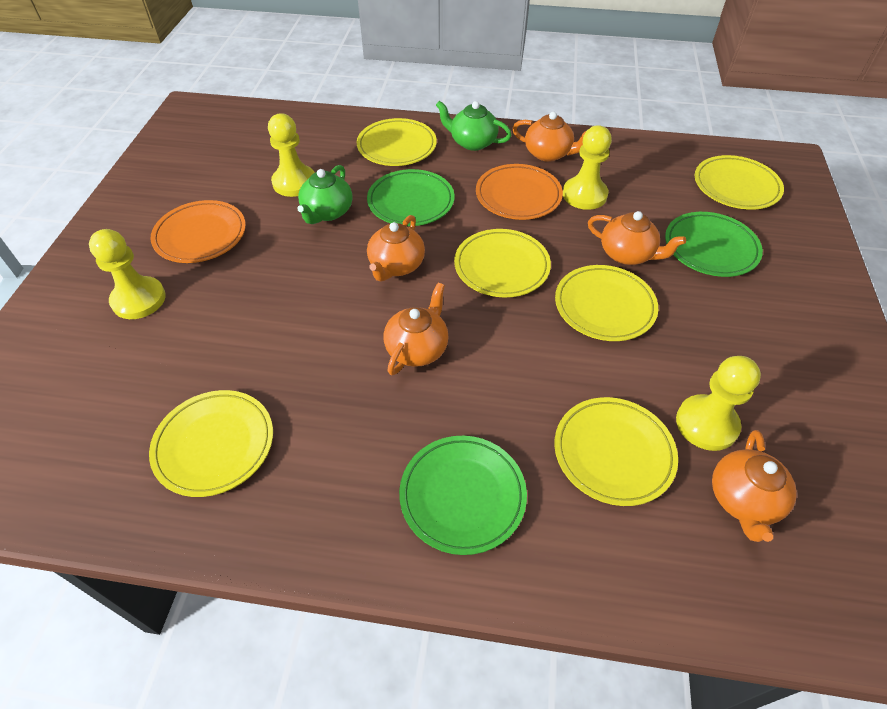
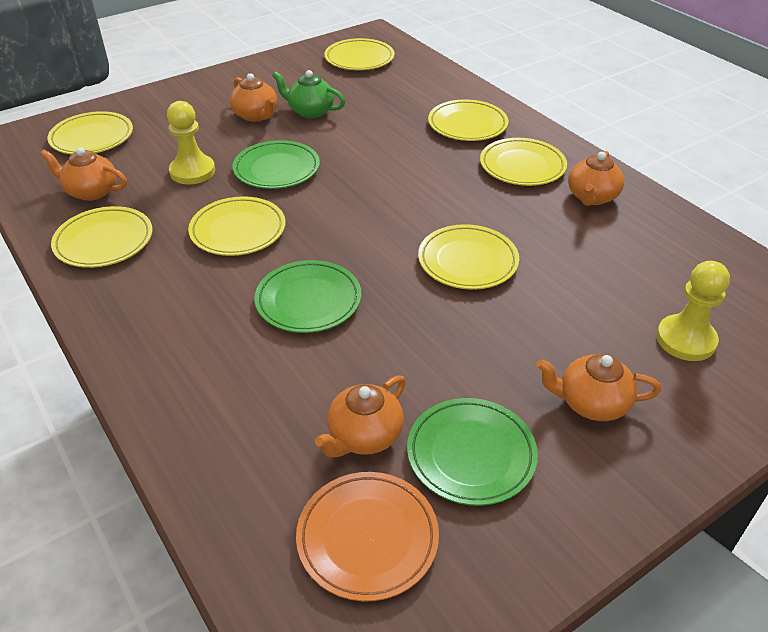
green teapot: 2 -> 1
orange plate: 2 -> 1
yellow pawn: 4 -> 2
yellow plate: 6 -> 7

